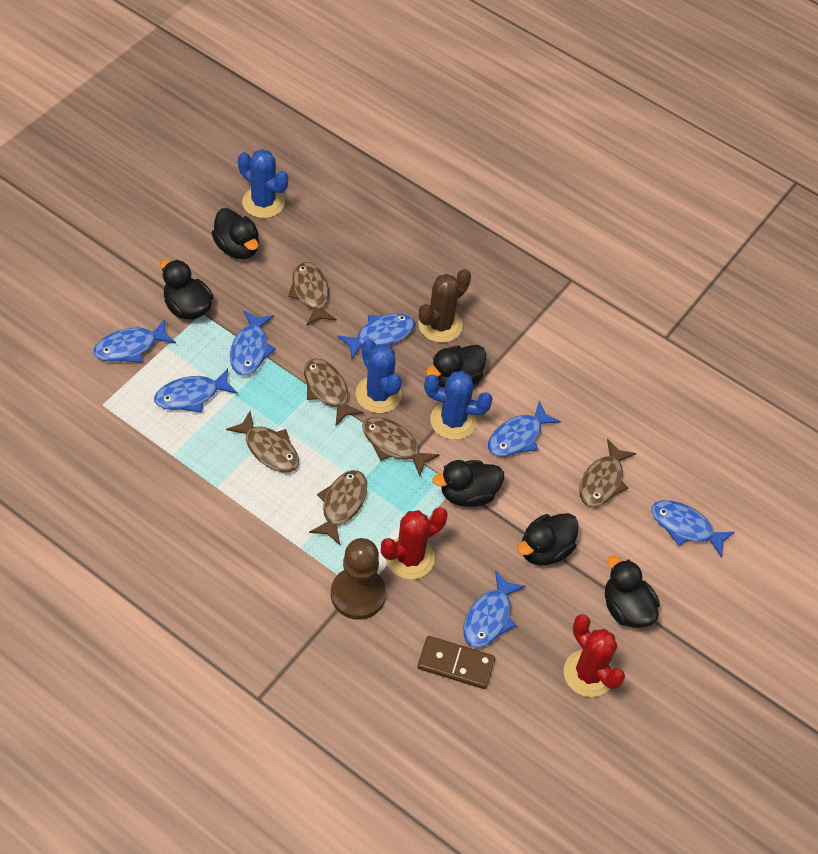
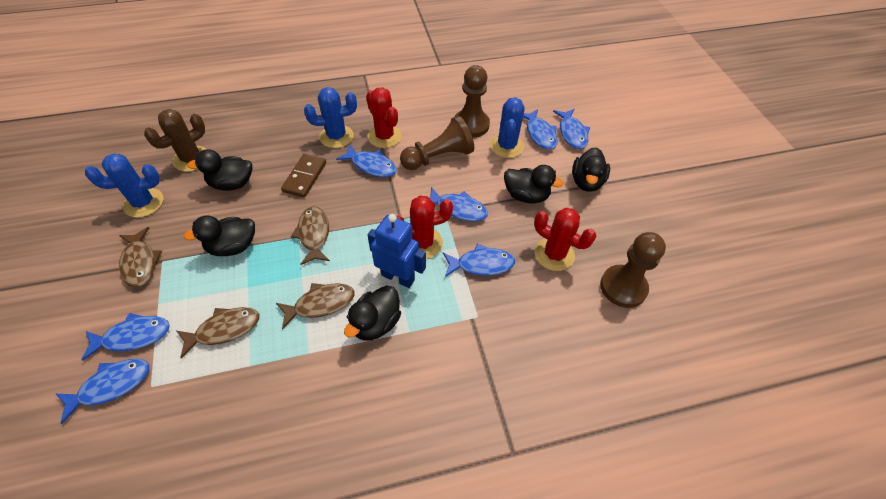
black duck: 6 -> 5
blue robot: 0 -> 1
brown fish: 6 -> 4
brown pawn: 1 -> 3
red cactus: 2 -> 3

